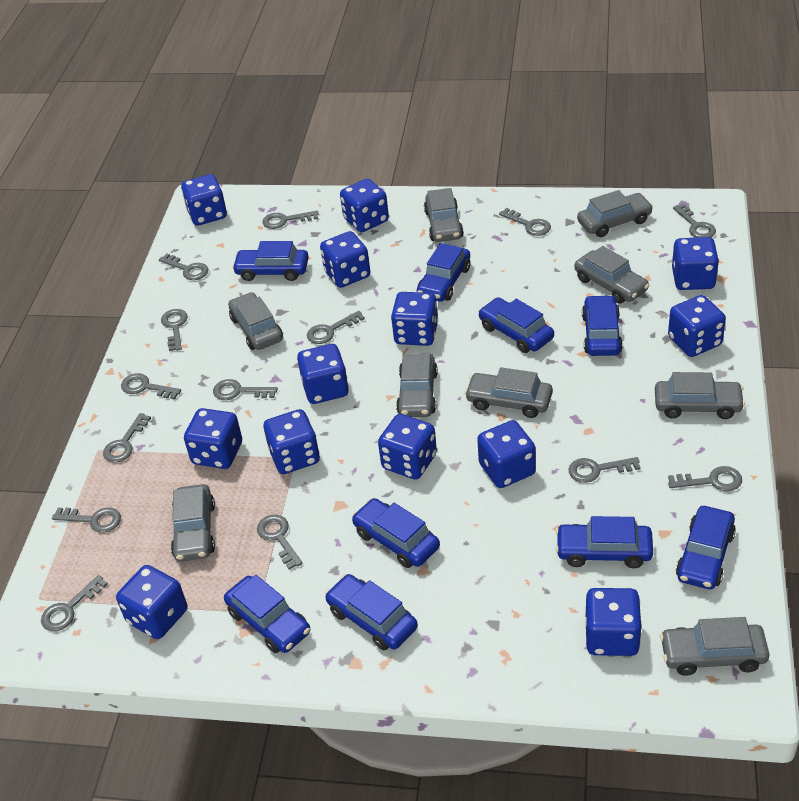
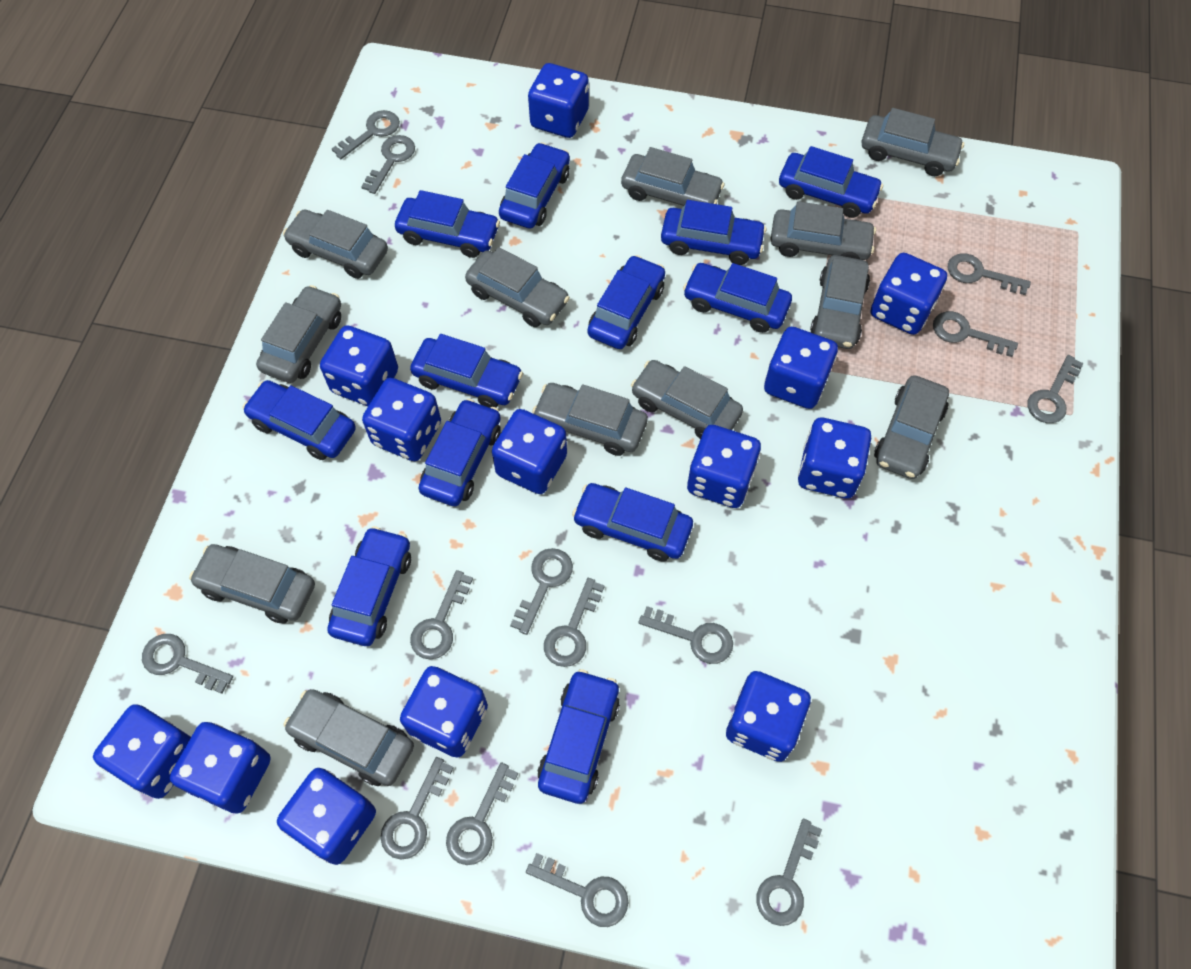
blue car: 9 -> 12
grey car: 9 -> 12

